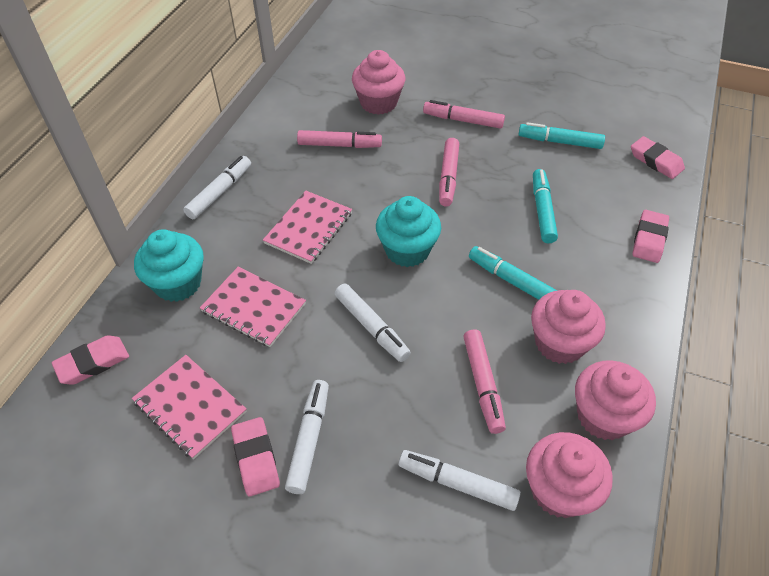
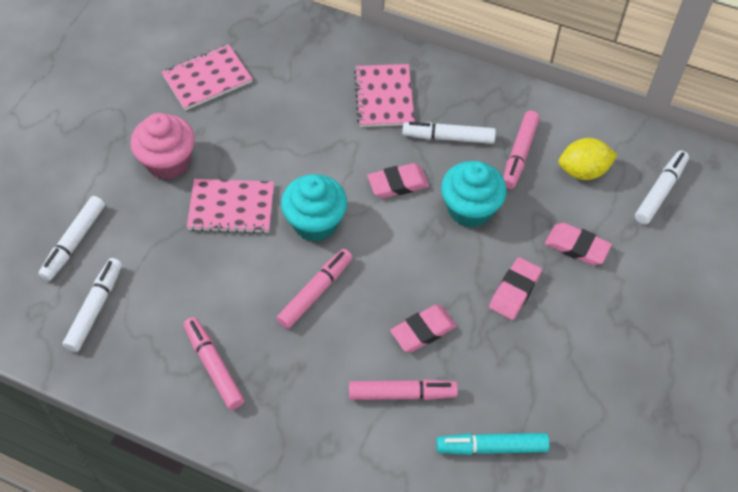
pink cupcake: 4 -> 1
turquoise marker: 3 -> 1
yellow lemon: 0 -> 1

